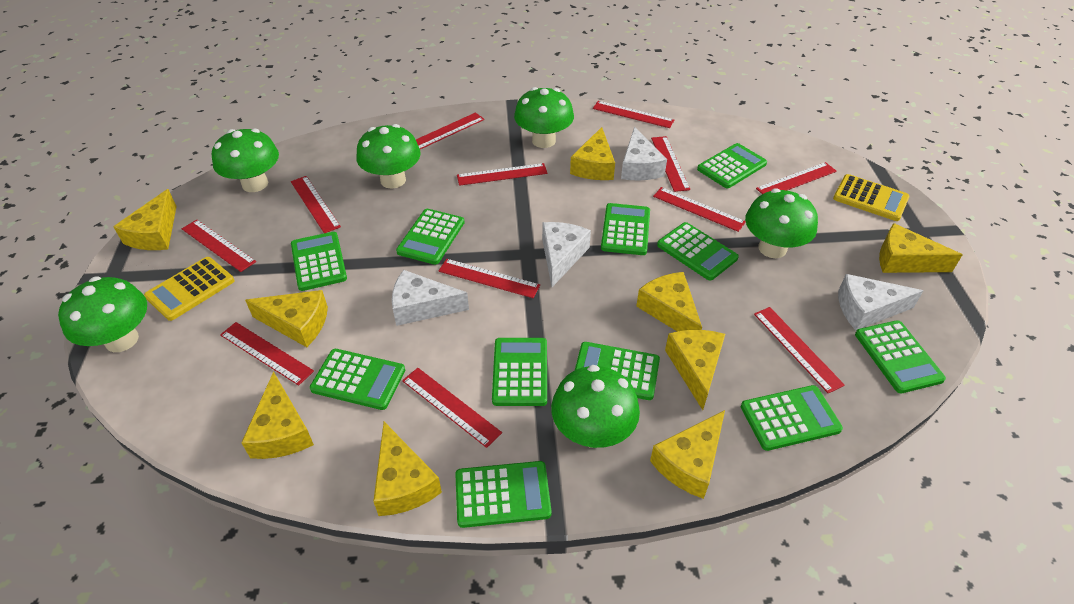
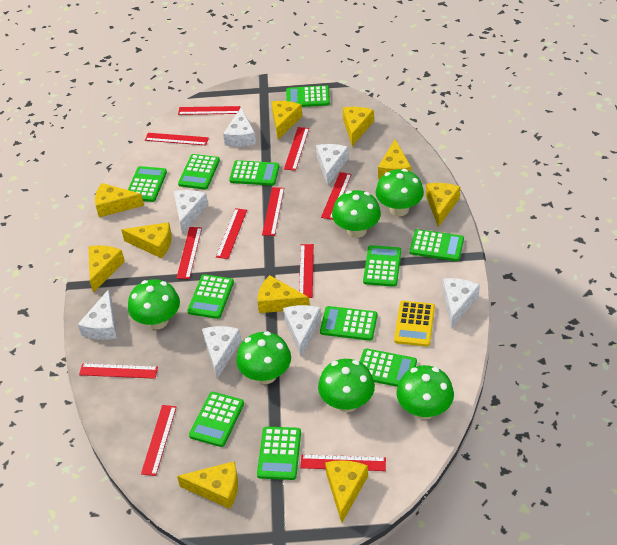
red ruler: 12 -> 11
white cheese: 4 -> 7
yellow calculator: 2 -> 1
yellow cheese: 9 -> 10

